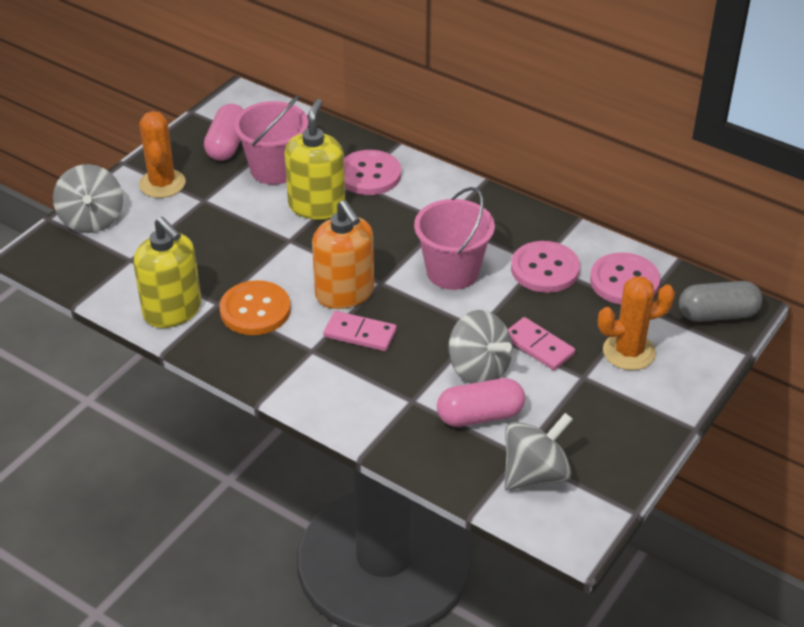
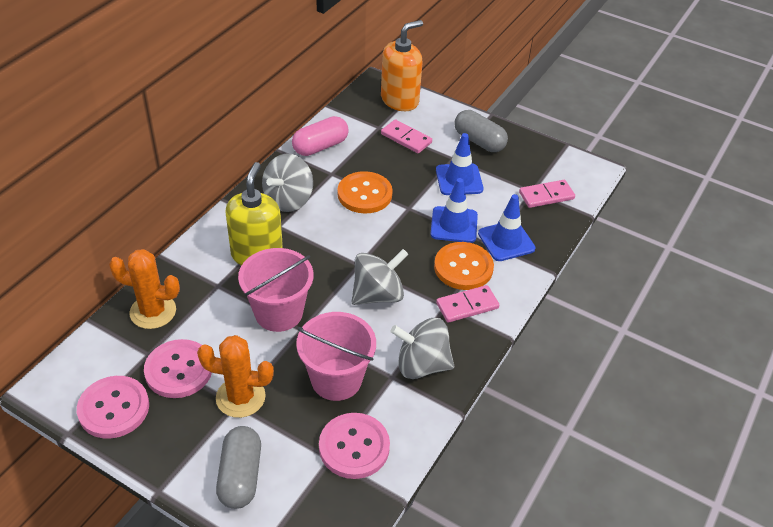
blue traffic cone: 0 -> 3
grey capsule: 1 -> 2
orange button: 1 -> 2
pink capsule: 2 -> 1
pink domino: 2 -> 3
yellow soap dispenser: 2 -> 1

